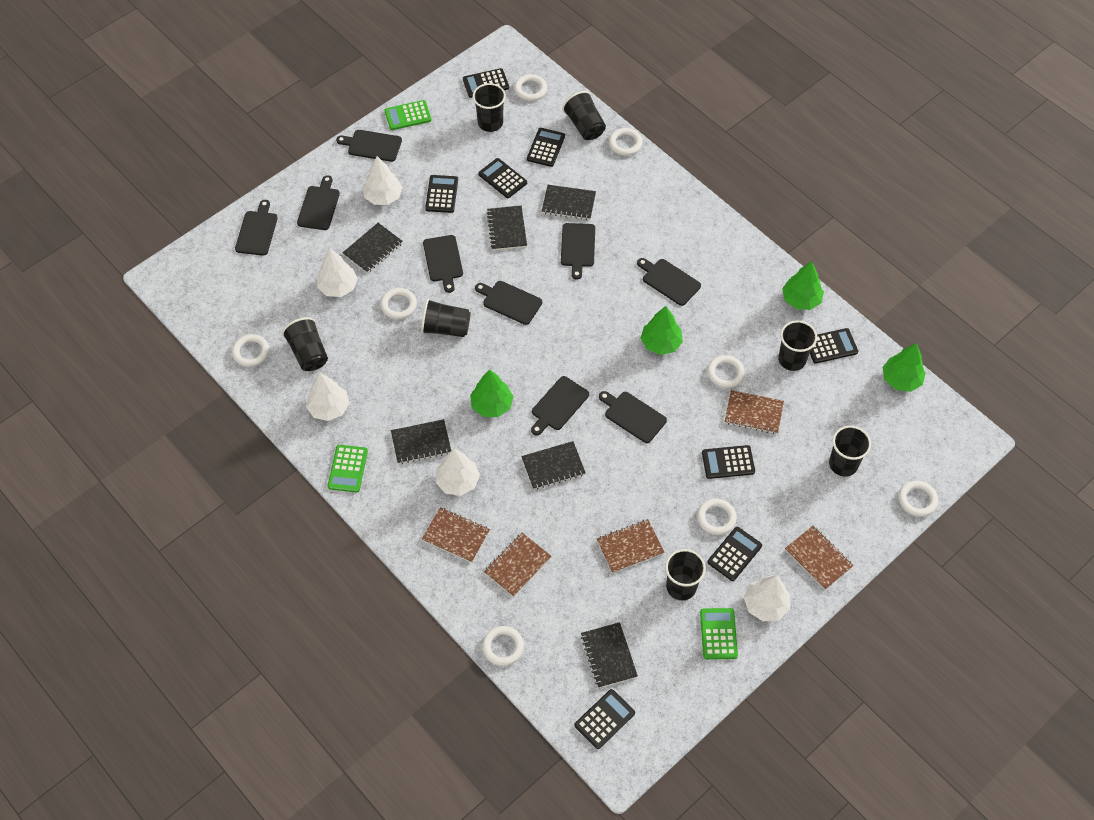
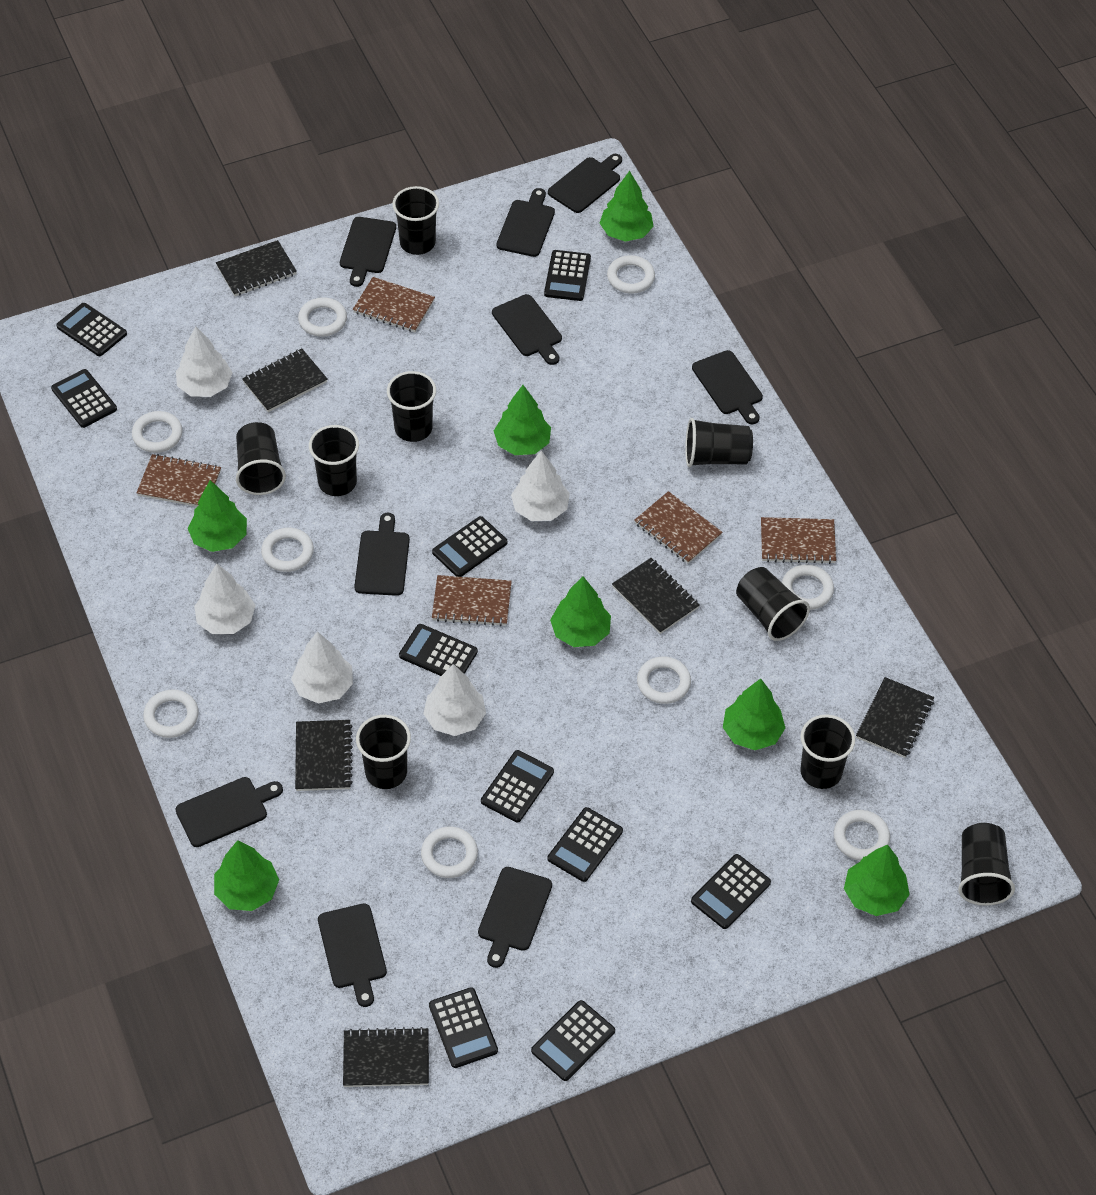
black calculator: 8 -> 10
black cup: 7 -> 9
green calculator: 3 -> 0
green tree: 4 -> 7
white ring: 8 -> 9

